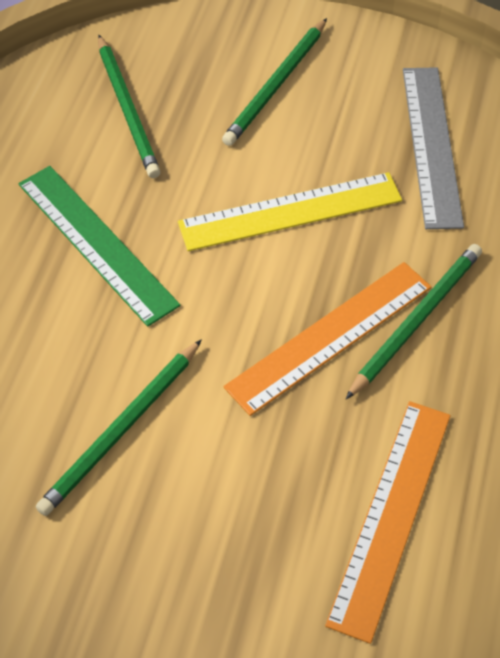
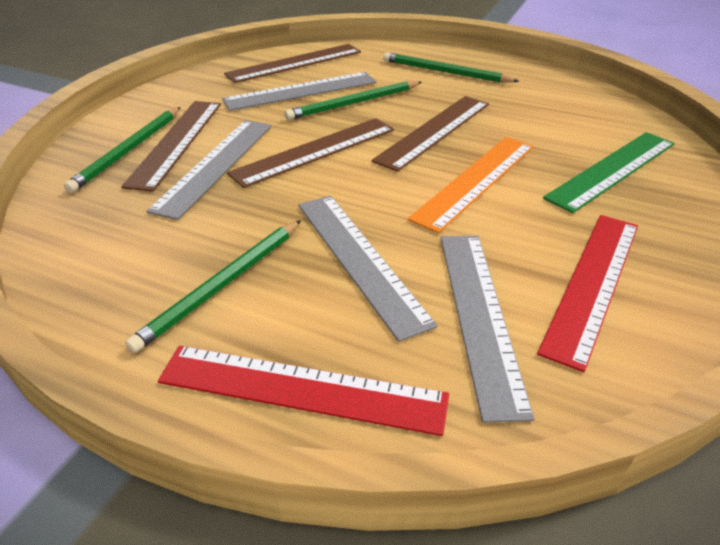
brown ruler: 0 -> 4
grey ruler: 1 -> 4
orange ruler: 2 -> 1
red ruler: 0 -> 2
yellow ruler: 1 -> 0

